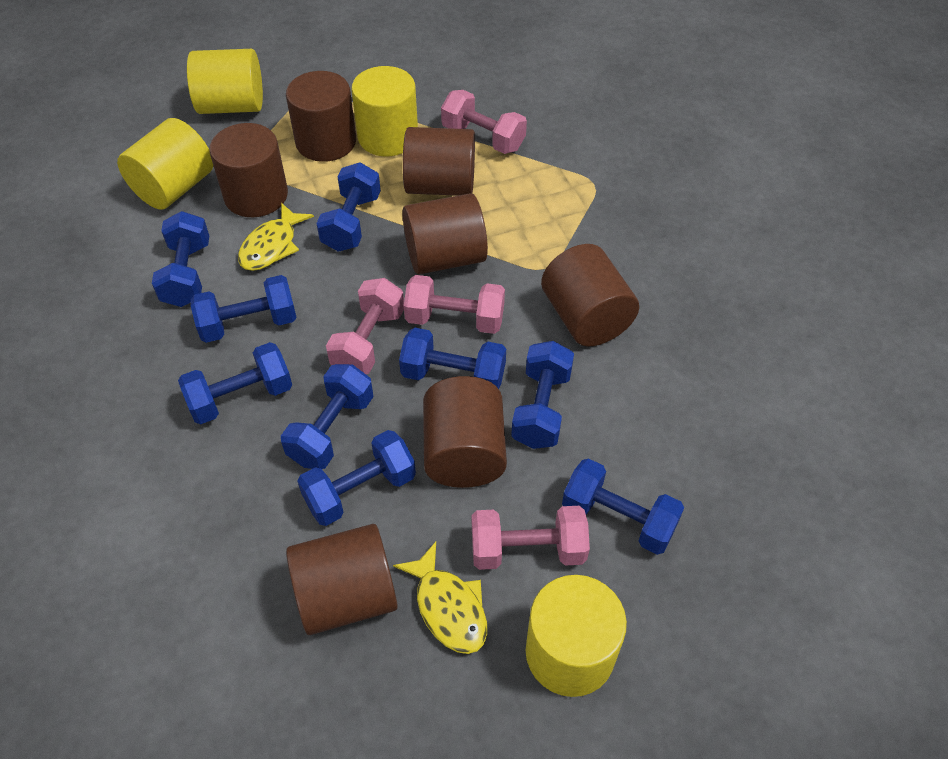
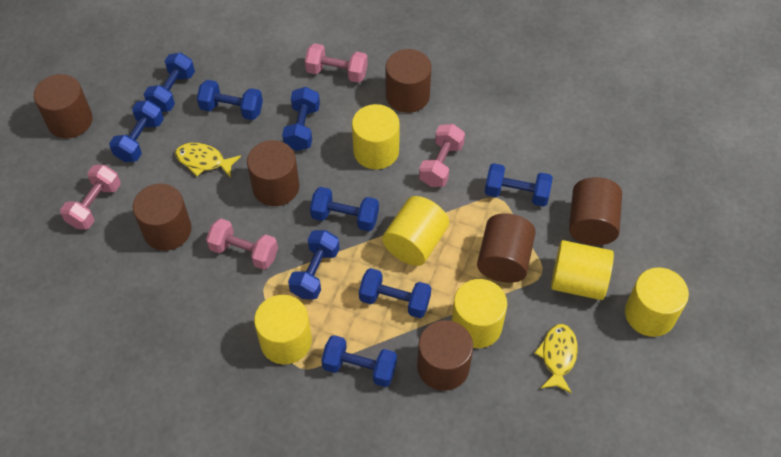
yellow cylinder: 4 -> 6

